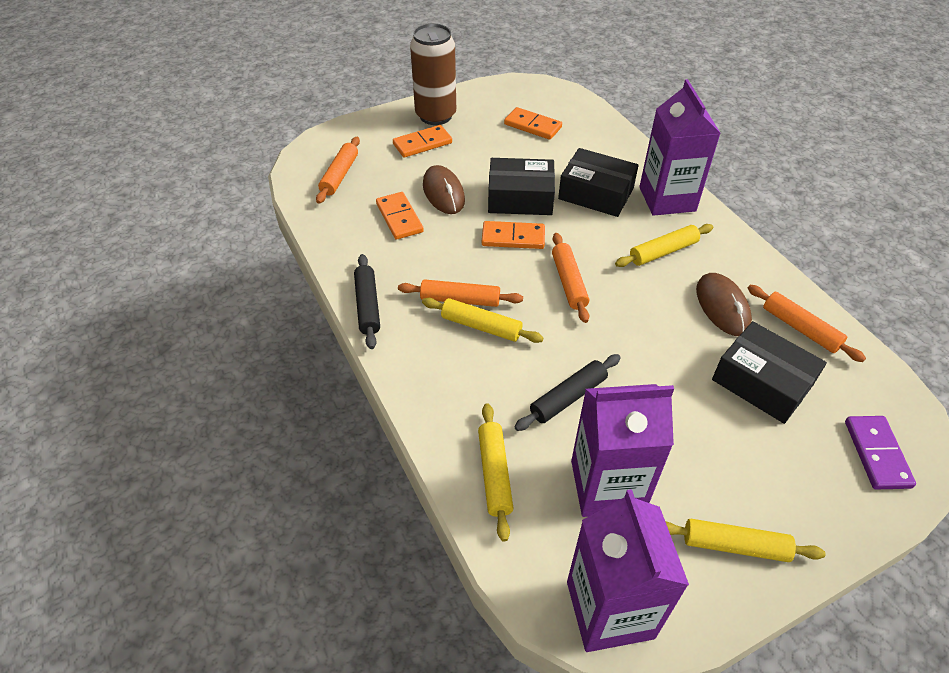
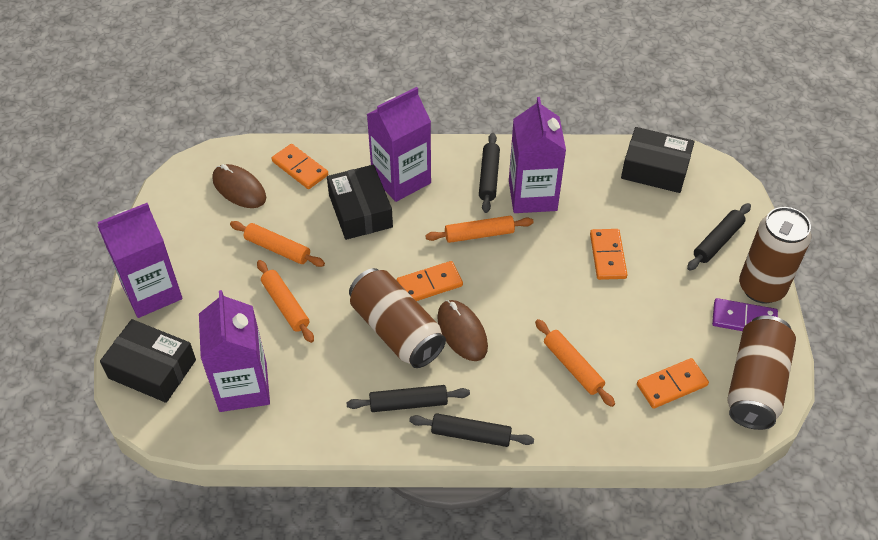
black rolling pin: 2 -> 4
brown can: 1 -> 3
purple carton: 3 -> 4
yellow rolling pin: 4 -> 0

